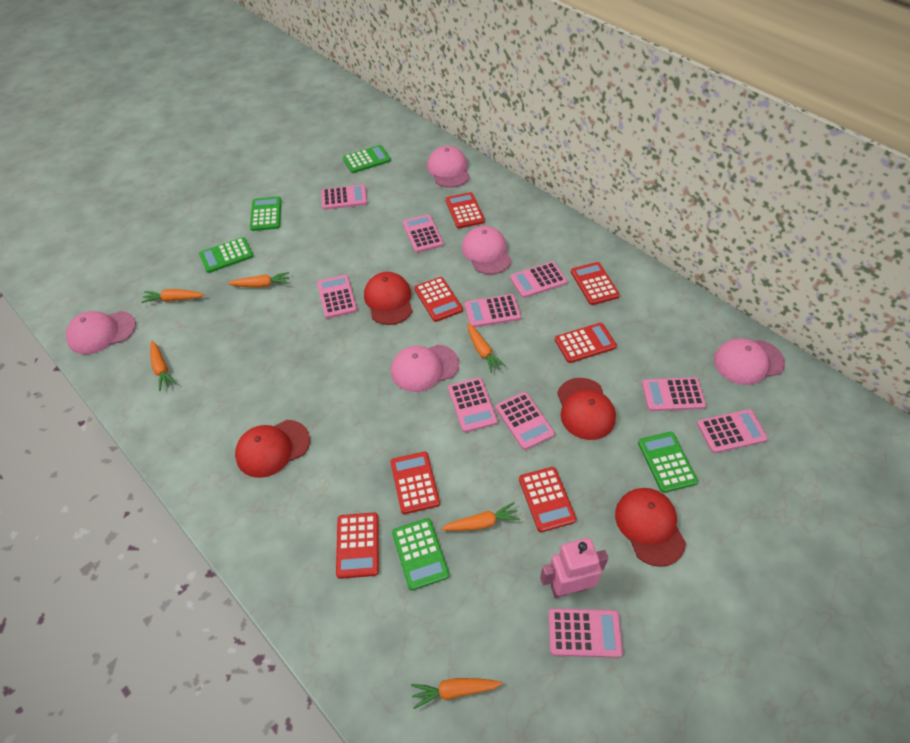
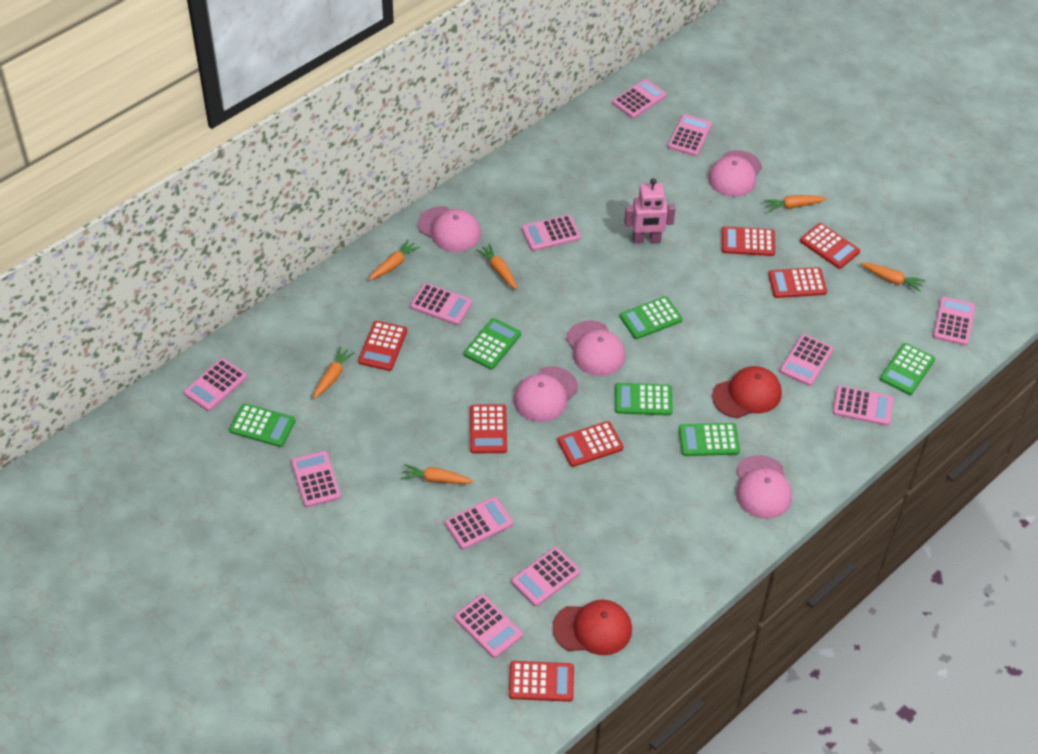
green calculator: 5 -> 6
pink calculator: 10 -> 12
red cap: 4 -> 2

